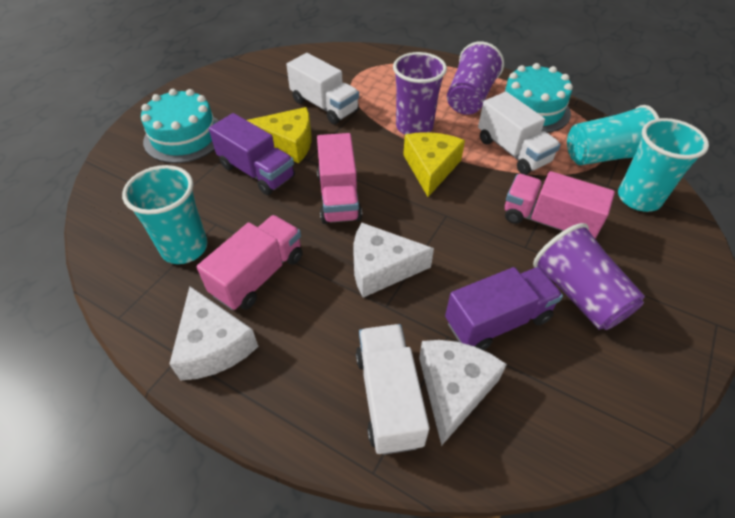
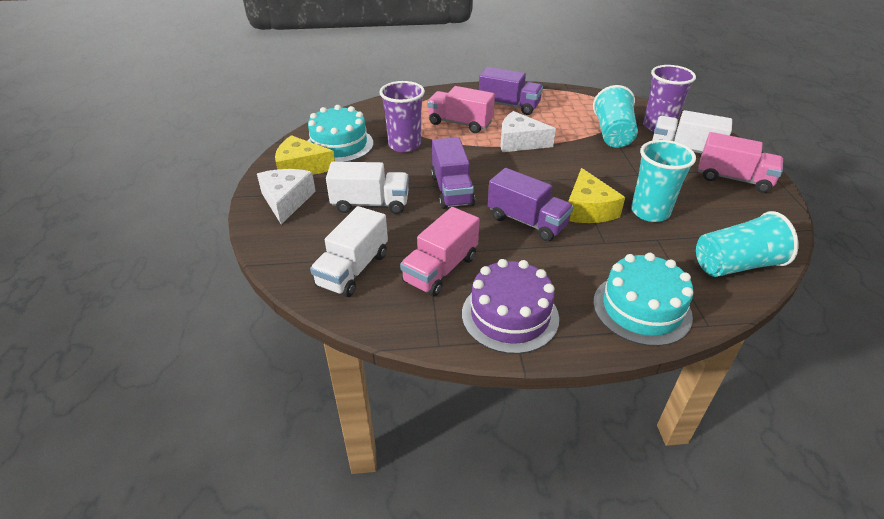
purple cake: 0 -> 1
purple cup: 3 -> 2
purple truck: 2 -> 3
white cheese: 3 -> 2

